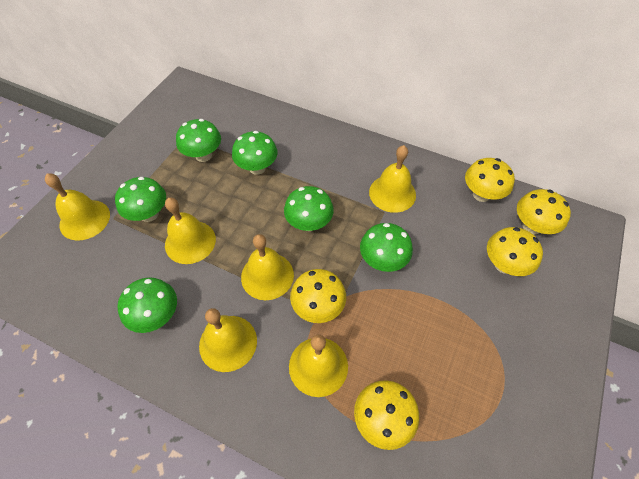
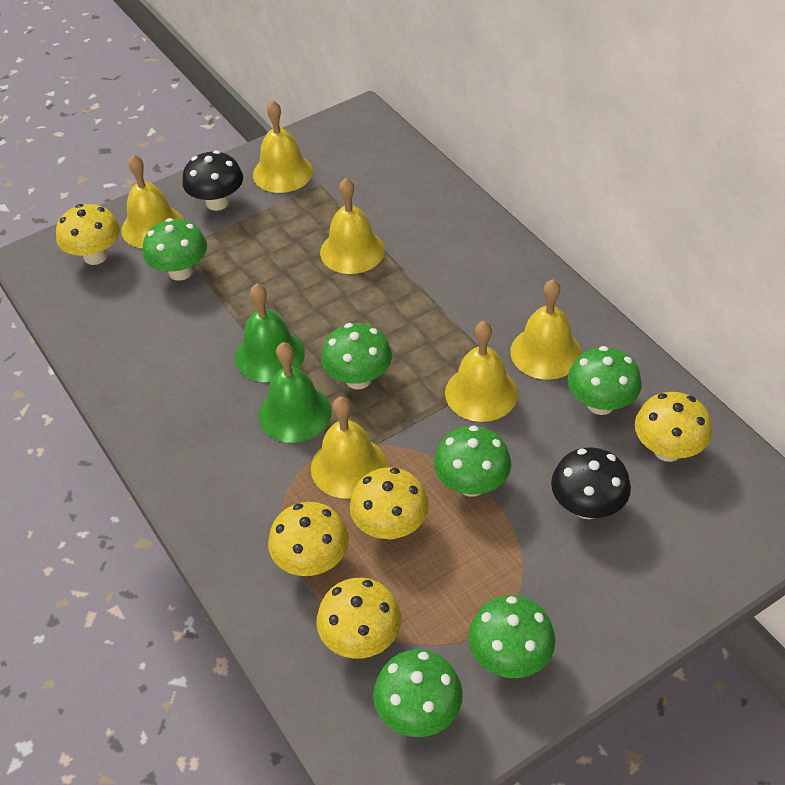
black mushroom: 0 -> 2
green bell: 0 -> 2

